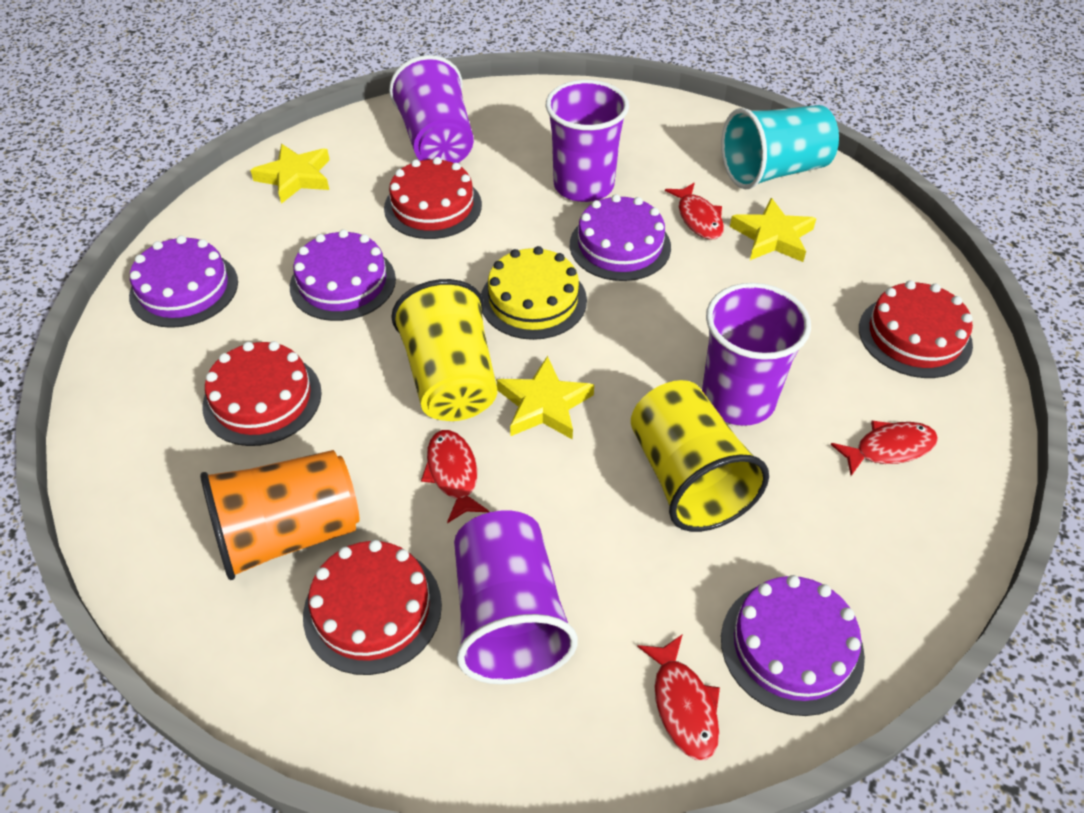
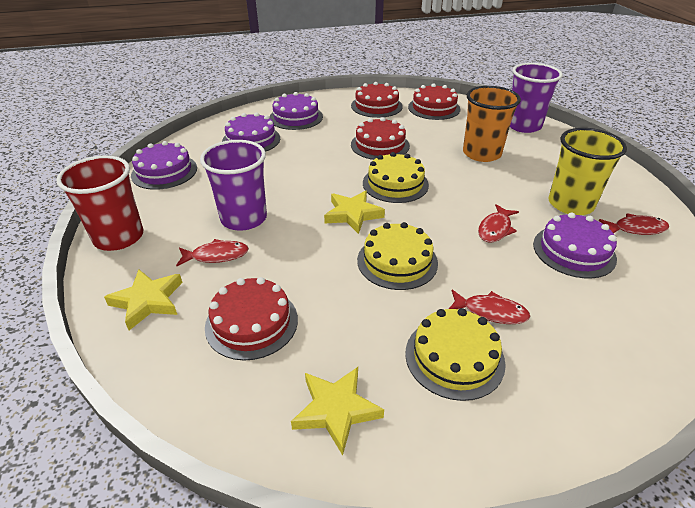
purple cup: 4 -> 2
red cup: 0 -> 1
turquoise cup: 1 -> 0
yellow cake: 1 -> 3
yellow cup: 2 -> 1

